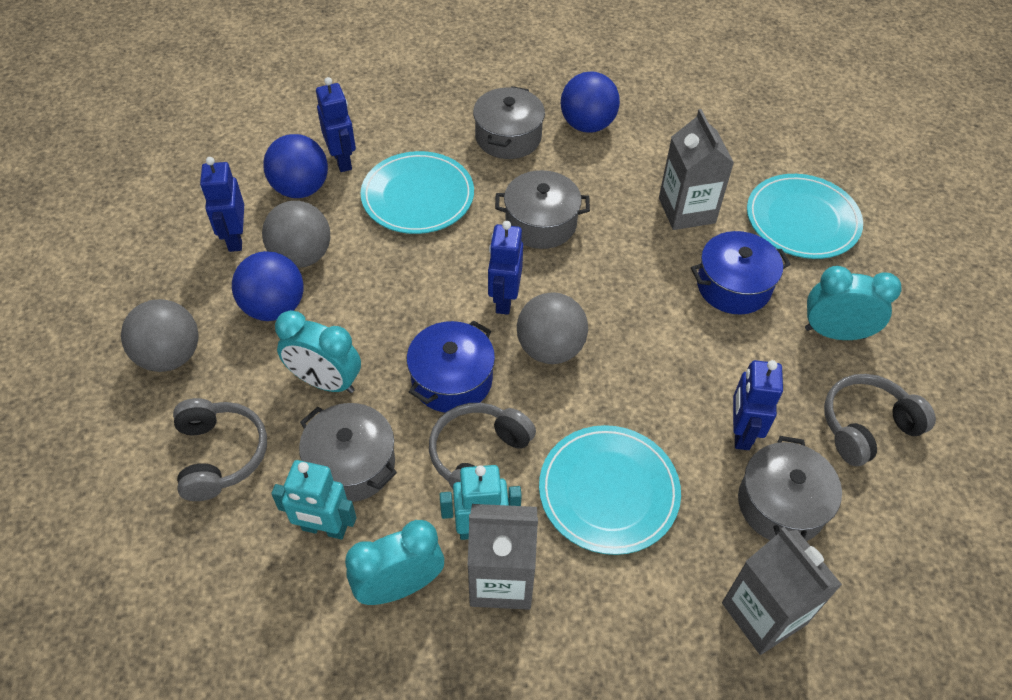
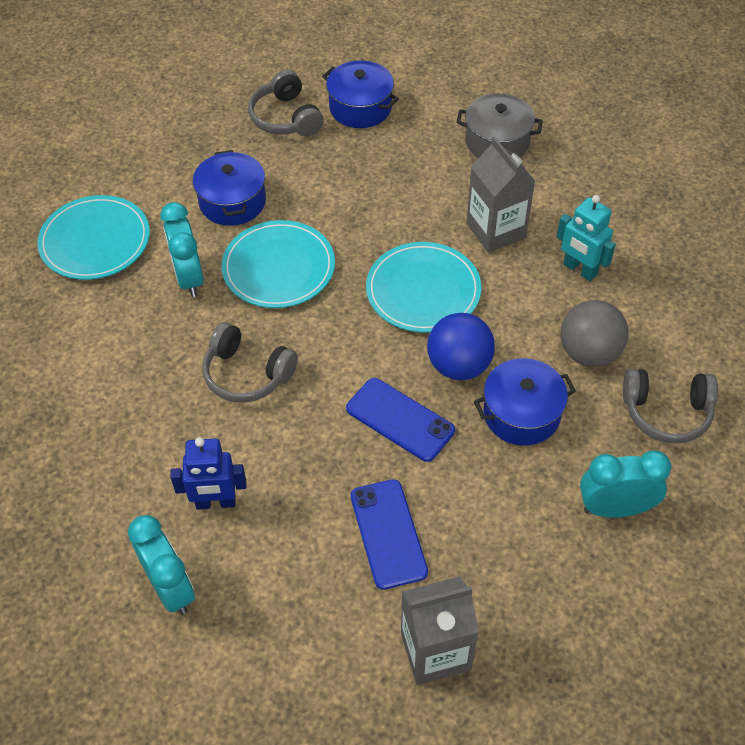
blue ball: 3 -> 1
blue phone: 0 -> 2
blue pot: 2 -> 3
blue robot: 4 -> 1
grey ball: 3 -> 1
grey carton: 3 -> 2
grey pot: 4 -> 1
turquoise robot: 2 -> 1

